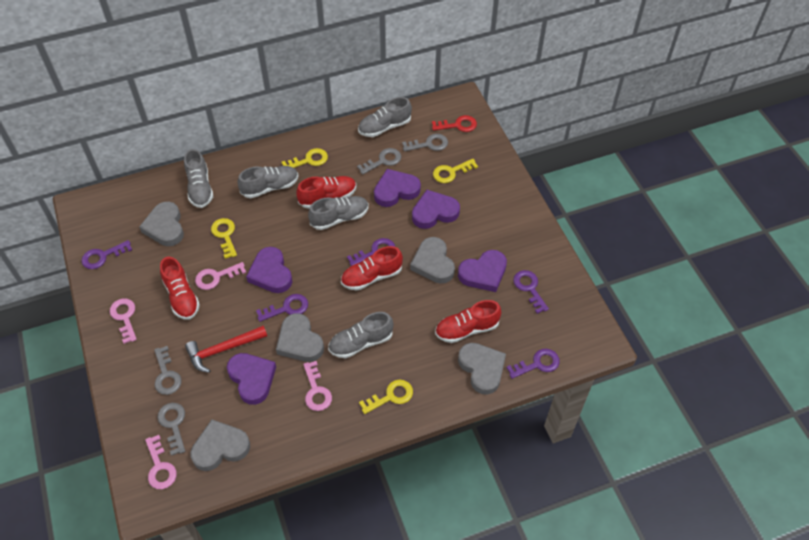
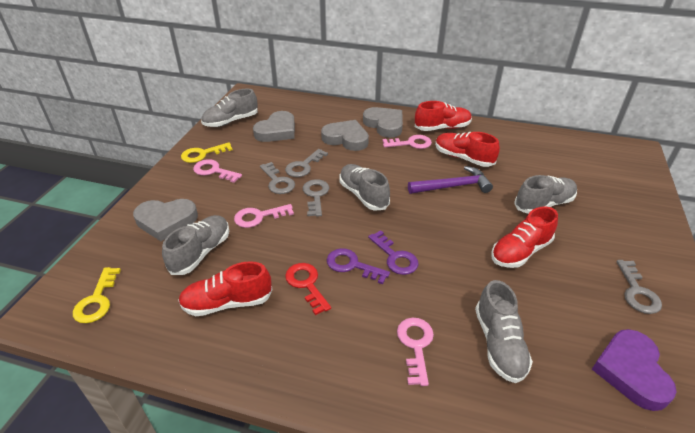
grey heart: 5 -> 4
purple hammer: 0 -> 1
purple heart: 5 -> 1
purple key: 5 -> 2
red hammer: 1 -> 0
yellow key: 4 -> 2

